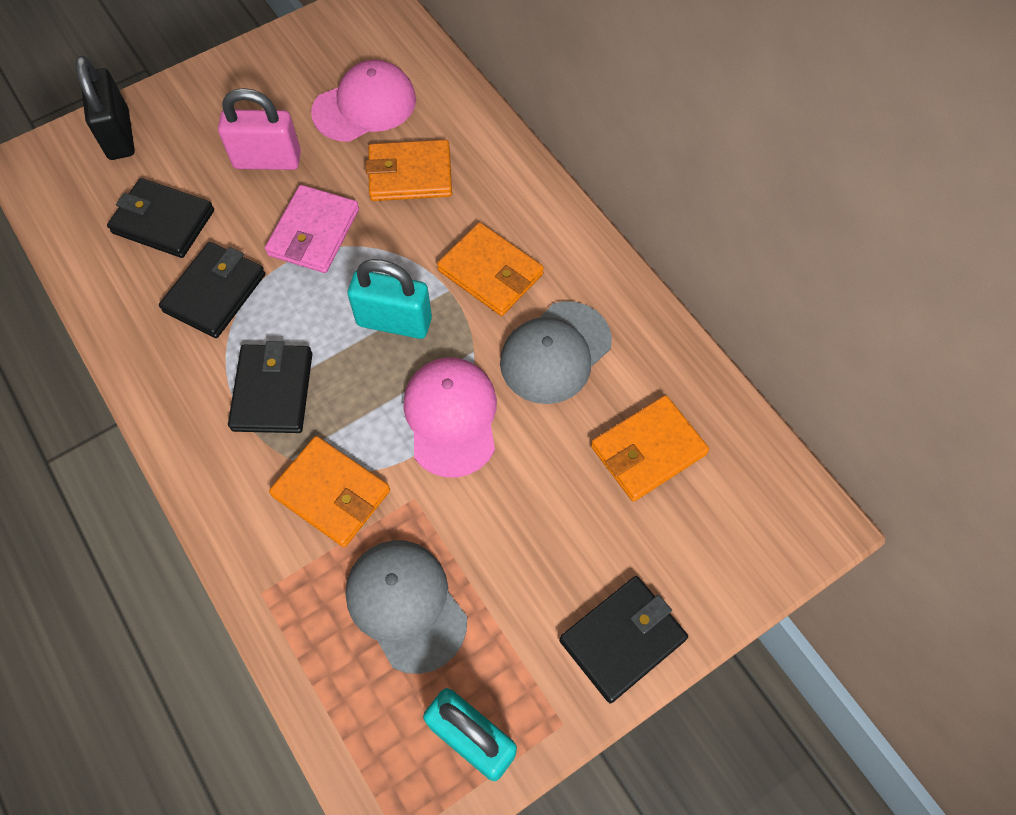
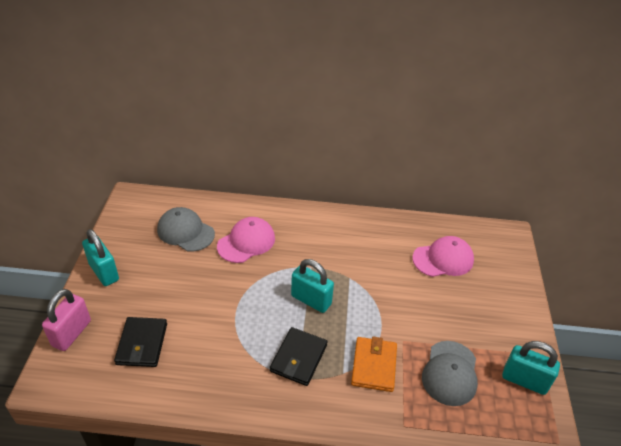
black padlock: 1 -> 0
black wallet: 4 -> 2
orange wallet: 4 -> 1
pink wallet: 1 -> 0
turquoise padlock: 2 -> 3

